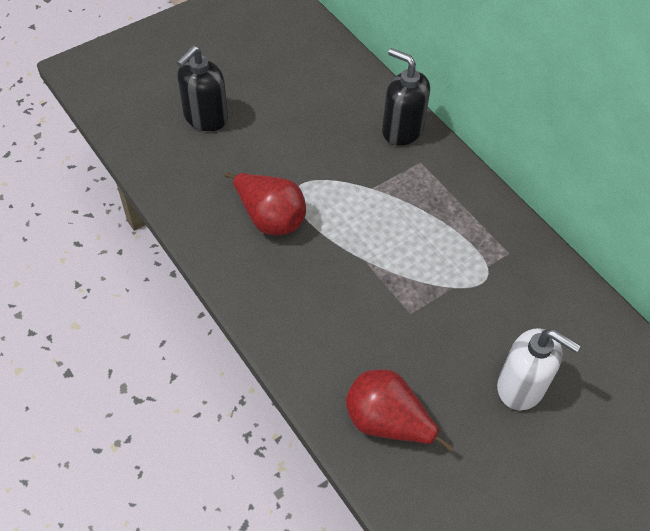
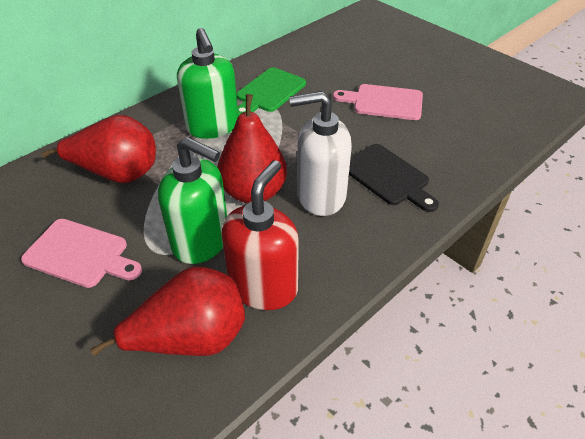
black cutting board: 0 -> 1
black soap dispenser: 2 -> 0
green cutting board: 0 -> 1
green soap dispenser: 0 -> 2
pink cutting board: 0 -> 2
red pear: 2 -> 3
red soap dispenser: 0 -> 1

